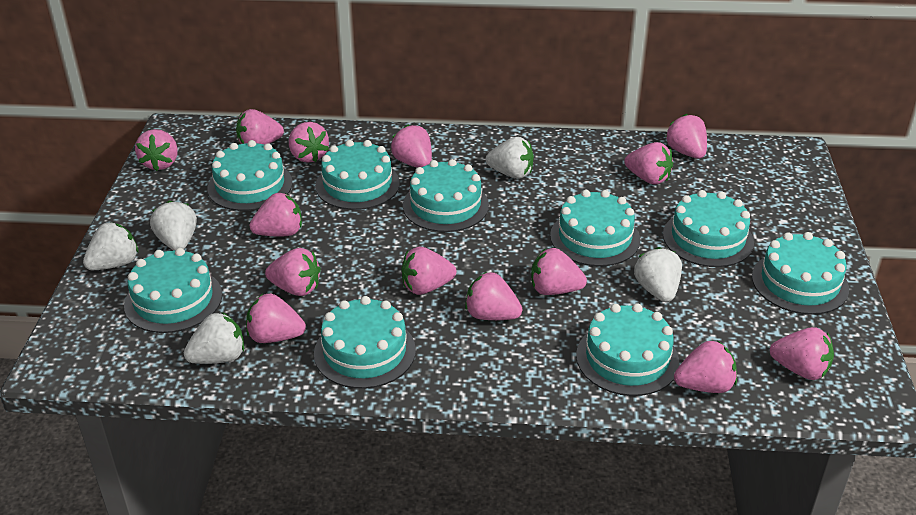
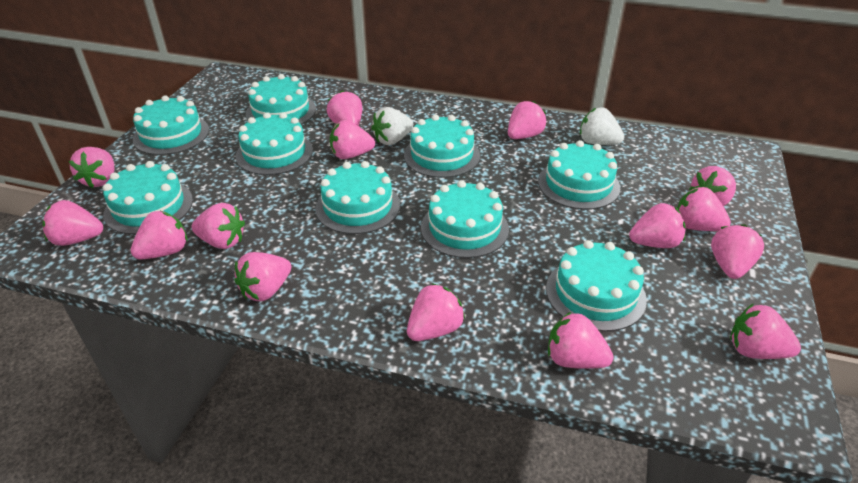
pink strawberry: 14 -> 15
white strawberry: 5 -> 2

